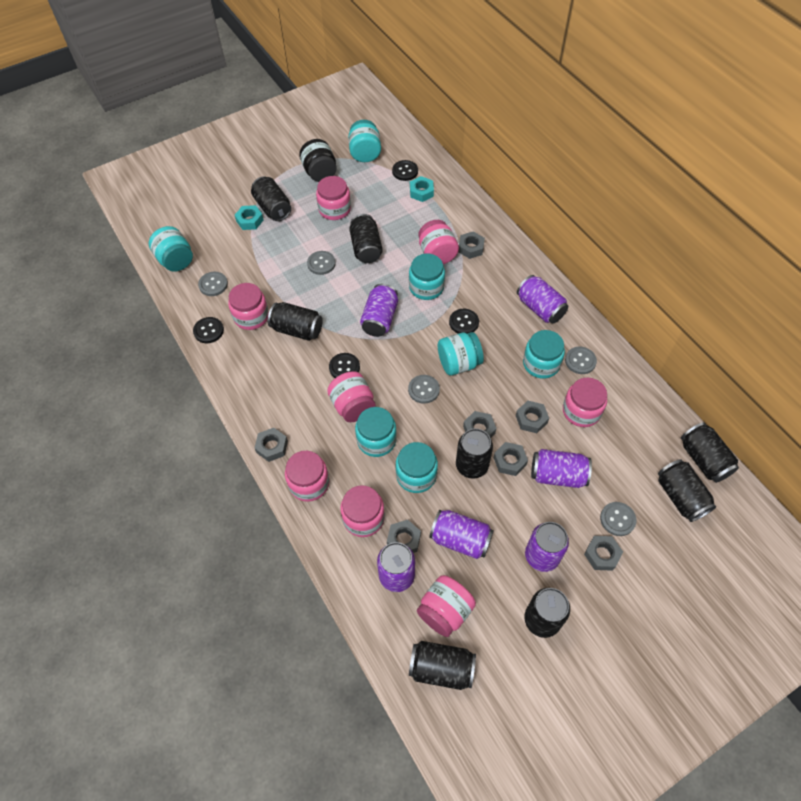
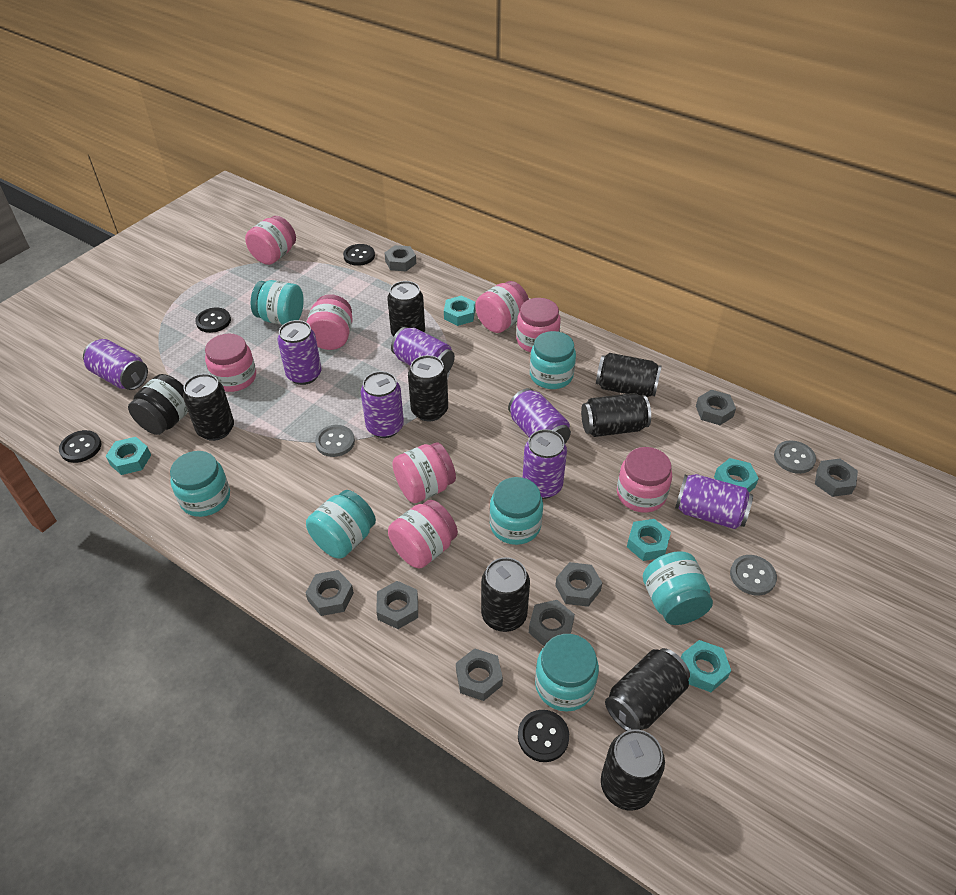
grey button: 5 -> 3
grey nut: 7 -> 8
purple can: 6 -> 7
turquoise nut: 2 -> 5

